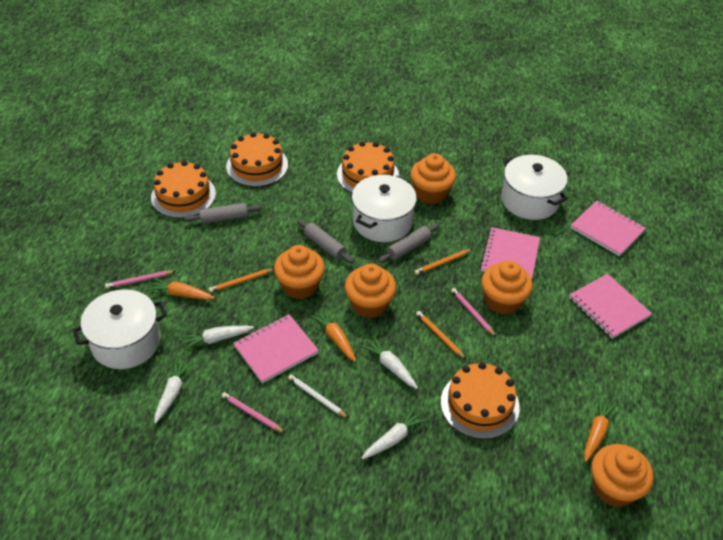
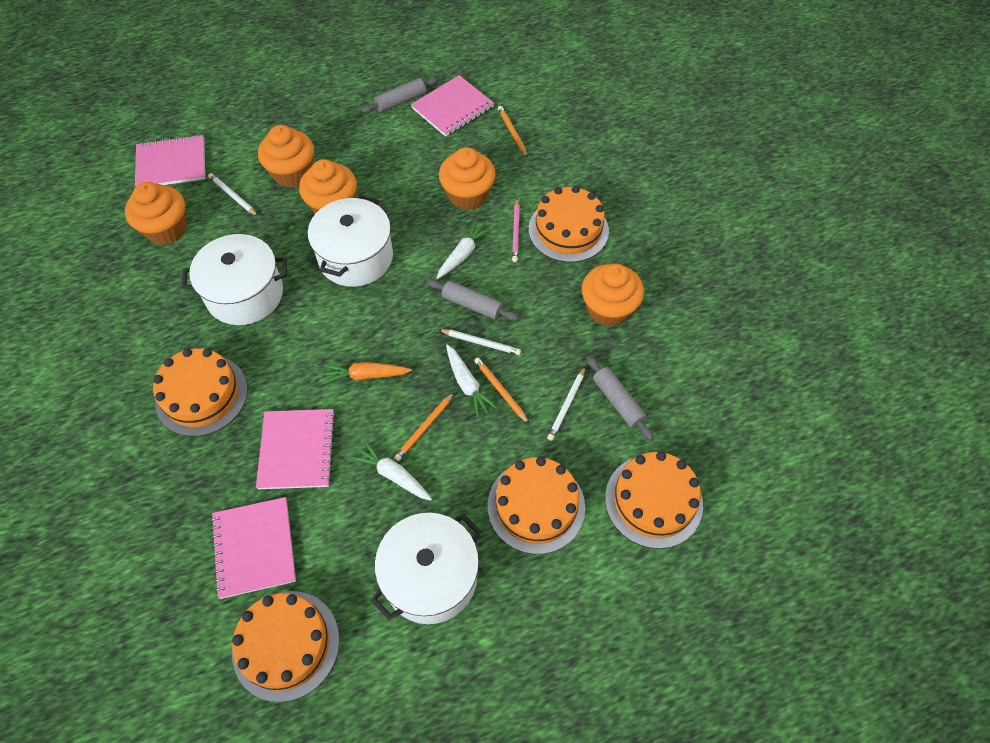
orange cake: 4 -> 5
orange carrot: 3 -> 1
pink pencil: 3 -> 1
white carrot: 4 -> 3
white pencil: 1 -> 3

